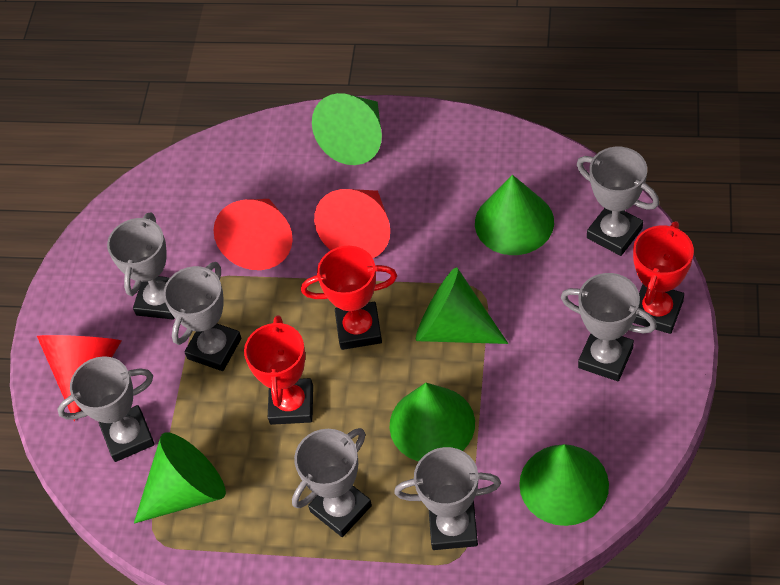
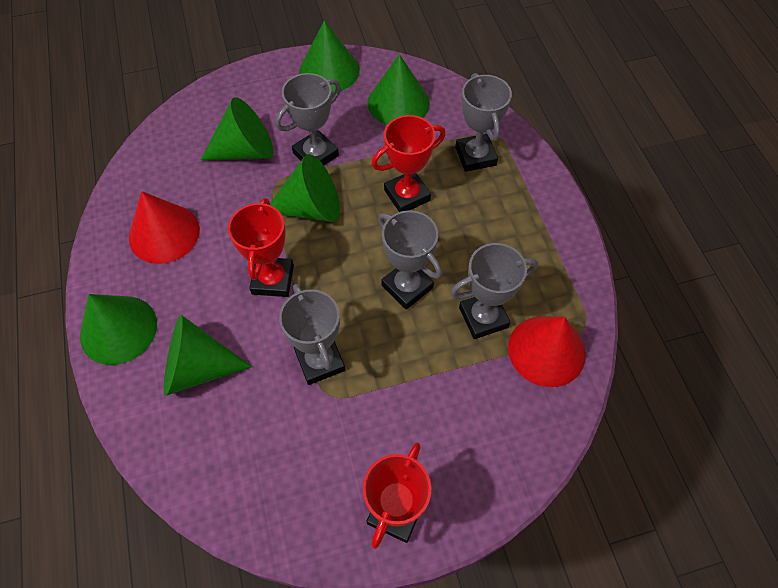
grey trophy: 7 -> 5
red cone: 3 -> 2

